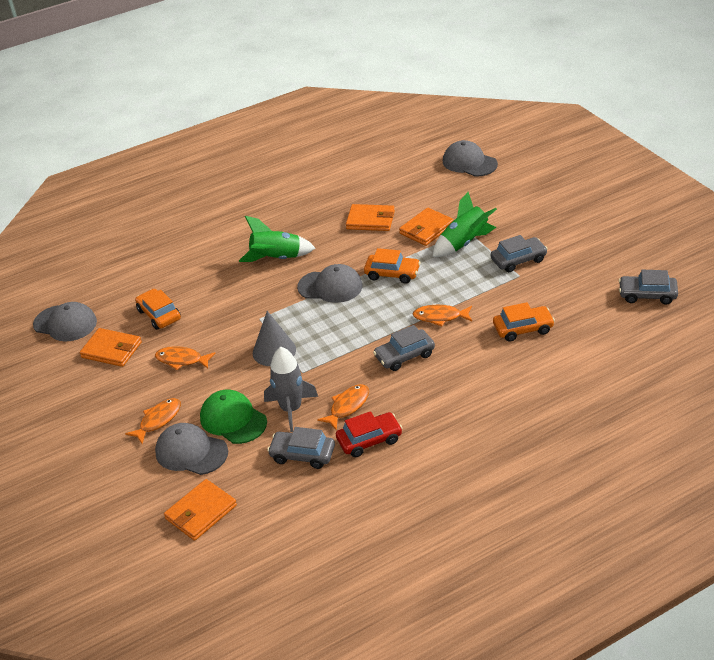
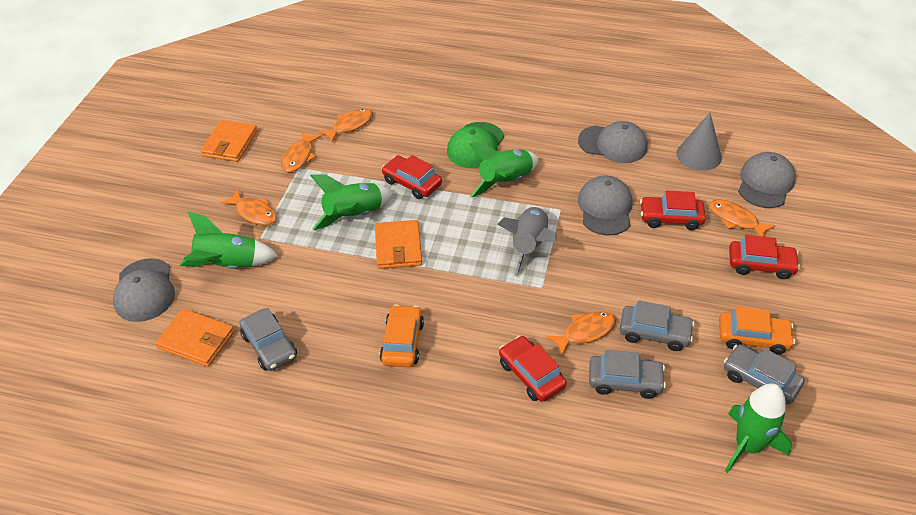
green rocket: 2 -> 4
orange car: 3 -> 2
orange fish: 4 -> 5
orange wallet: 4 -> 3
red car: 1 -> 4

